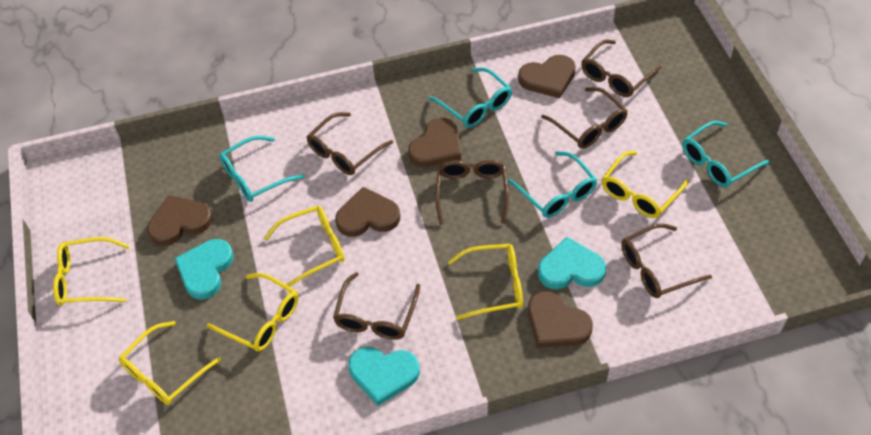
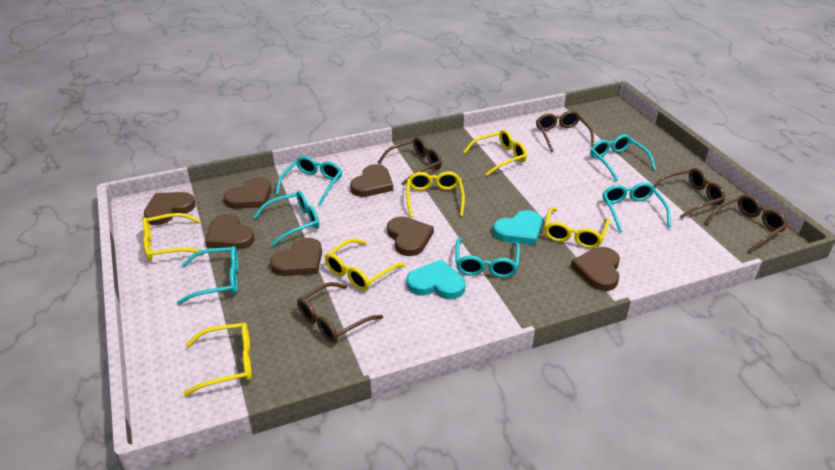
brown glasses: 6 -> 5
brown heart: 5 -> 7
turquoise glasses: 4 -> 6
turquoise heart: 3 -> 2

